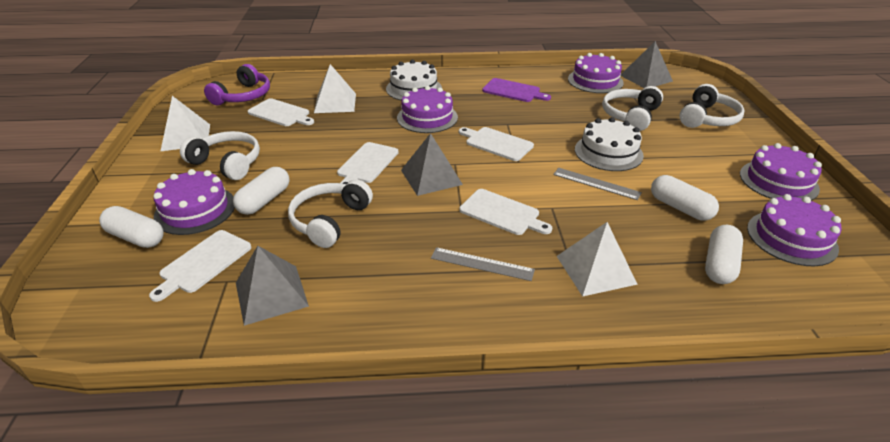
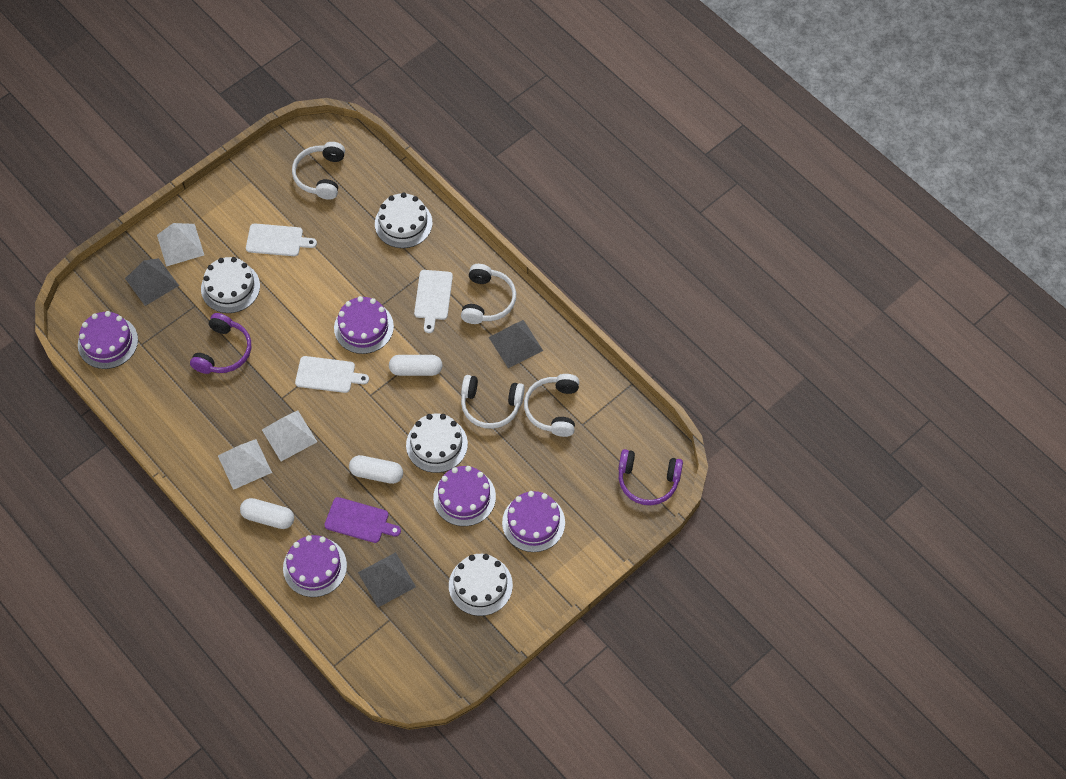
grey ruler: 2 -> 0
purple headphones: 1 -> 2
white cake: 2 -> 4
white capsule: 4 -> 3
white cutting board: 5 -> 3

